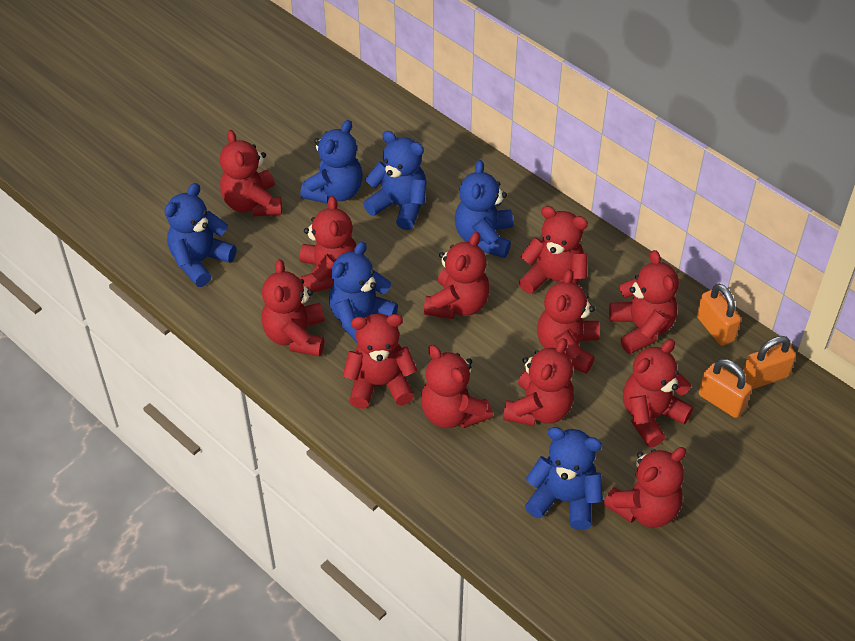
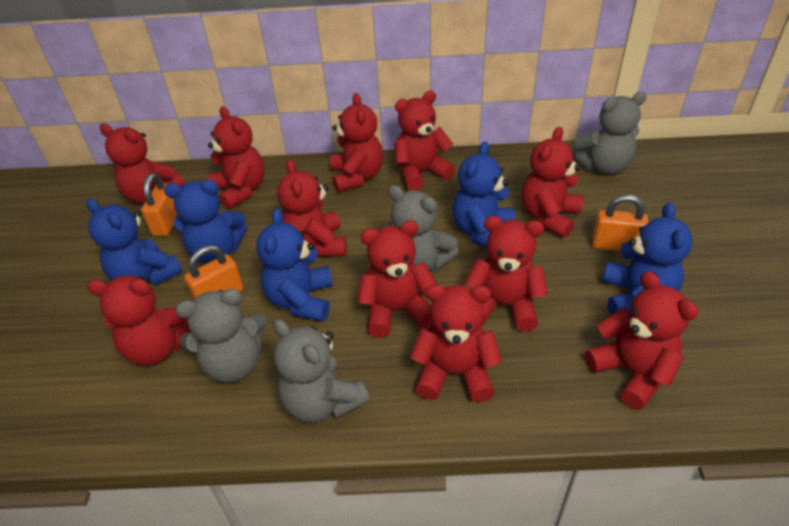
blue teddy bear: 6 -> 5
grey teddy bear: 0 -> 4
red teddy bear: 12 -> 11

